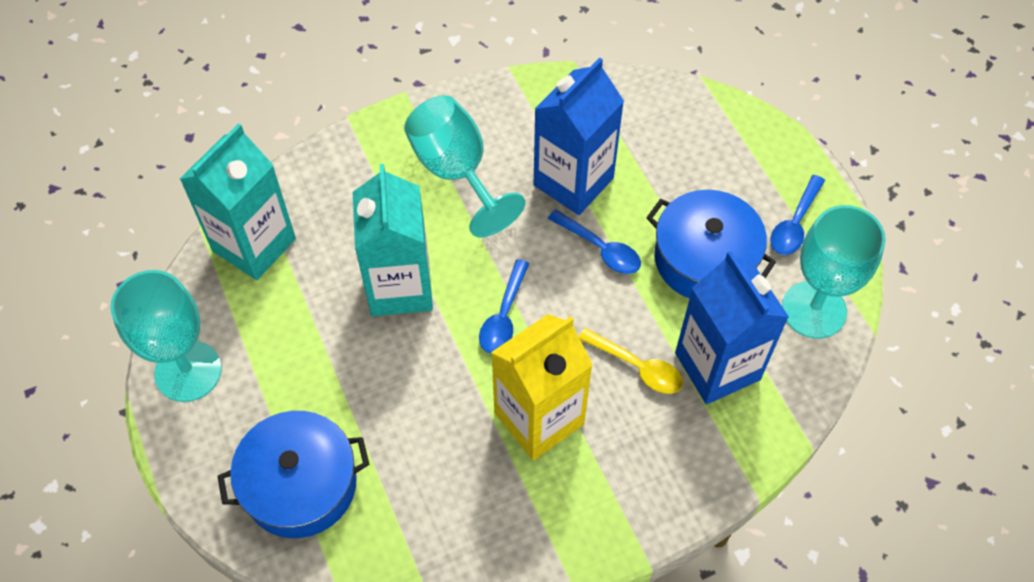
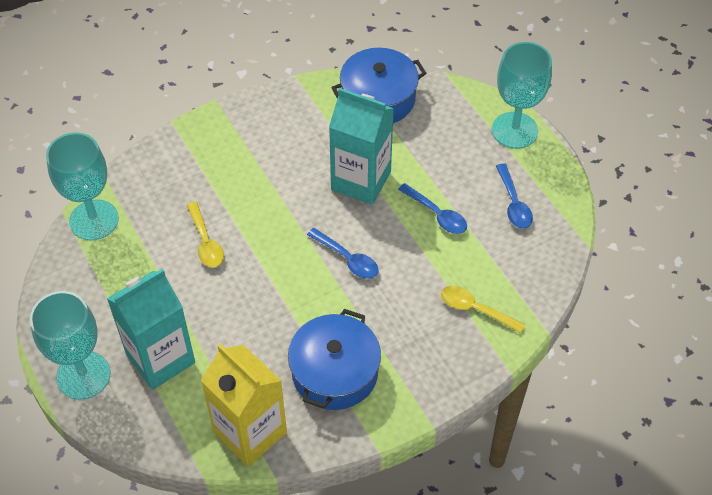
blue carton: 2 -> 0
yellow spoon: 1 -> 2

